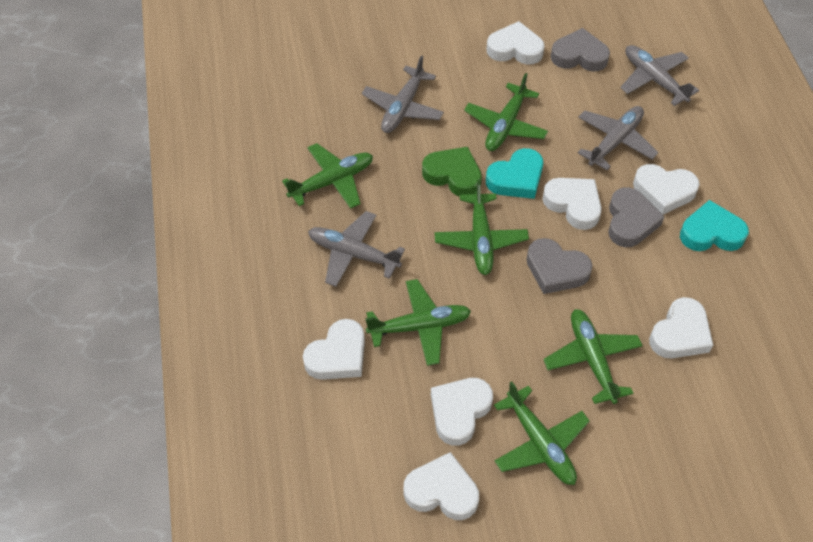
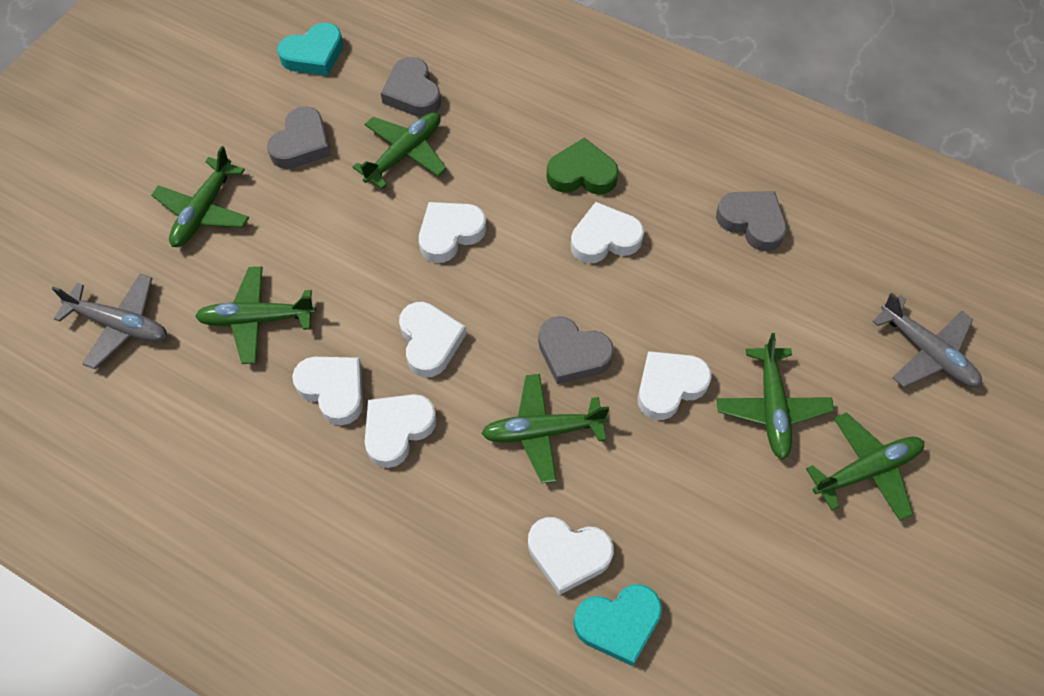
grey heart: 3 -> 4
grey plane: 4 -> 2

